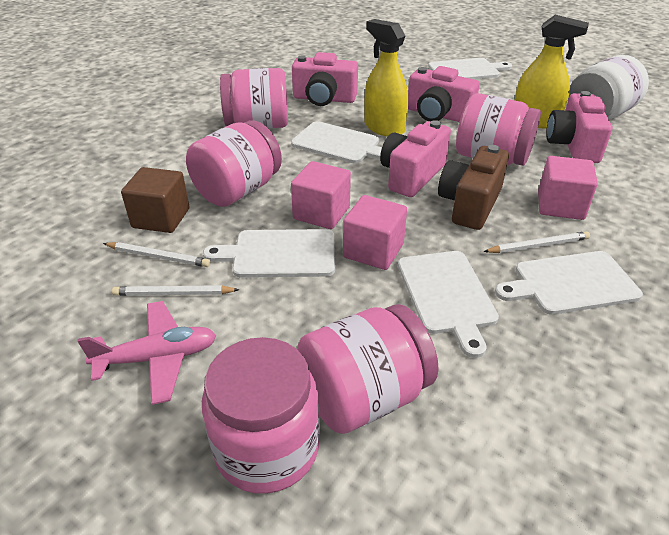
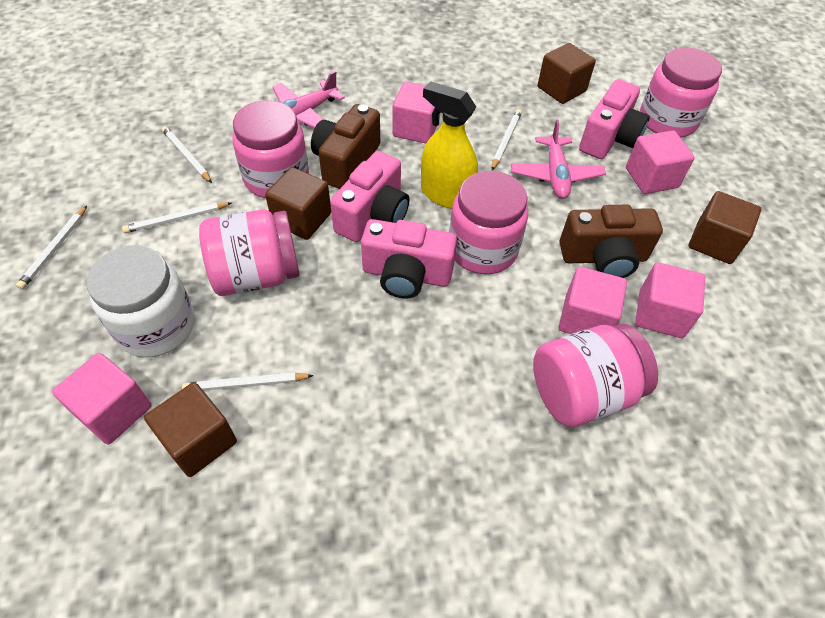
brown camera: 1 -> 2
brown cube: 1 -> 4
pink camera: 4 -> 3
pink cube: 3 -> 5
pink plane: 1 -> 2
white cutting board: 5 -> 0
white pencil: 3 -> 5
yellow spray bottle: 2 -> 1

